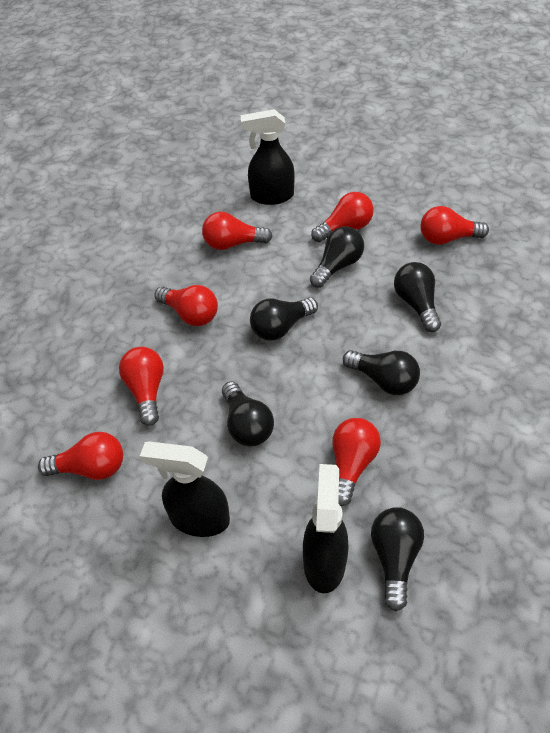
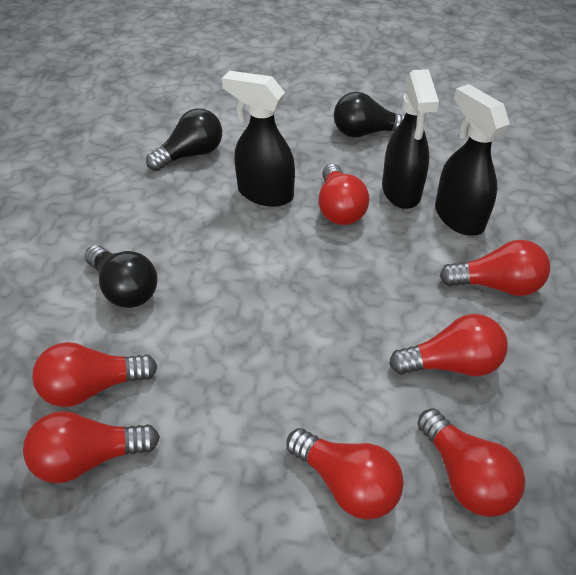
black light bulb: 6 -> 3

